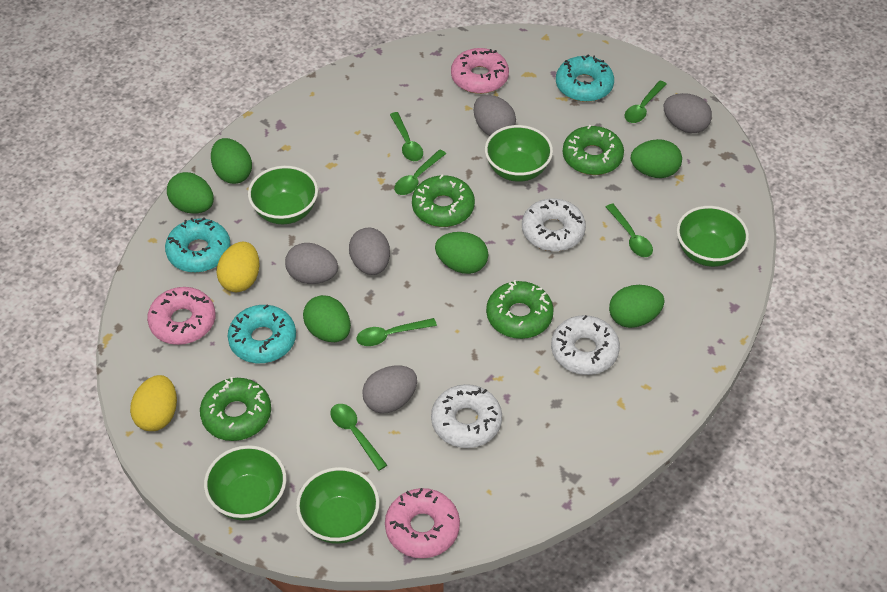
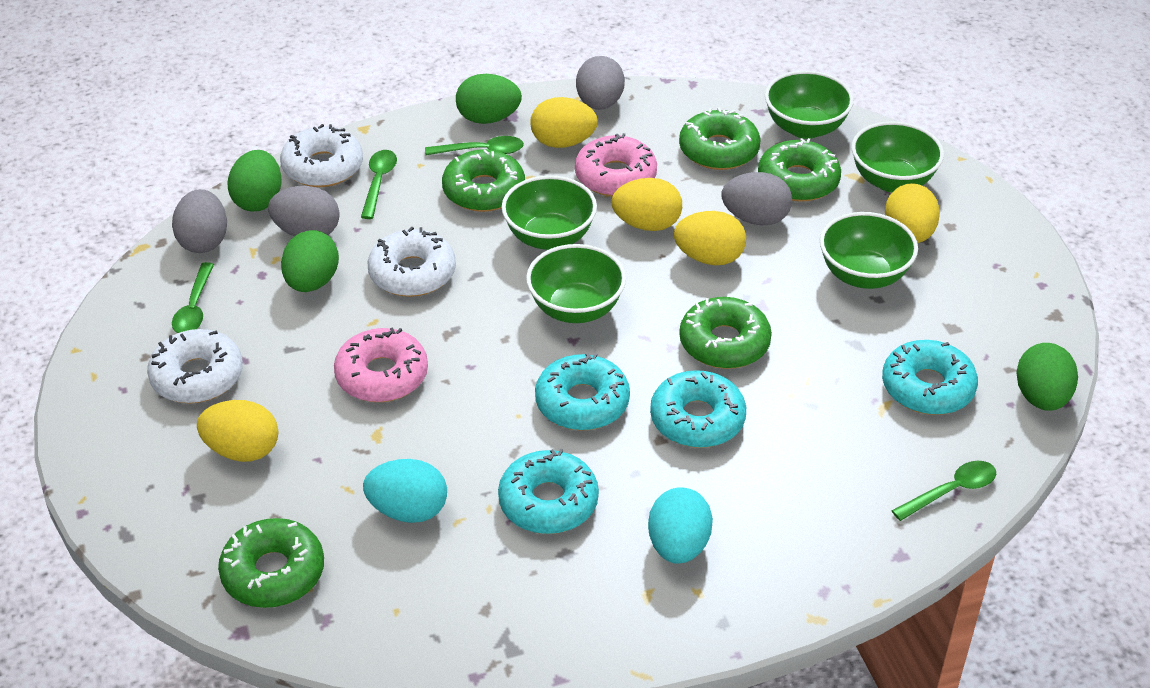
green donut: 4 -> 5
green egg: 6 -> 4
green spoon: 6 -> 4
grey egg: 5 -> 4
pink donut: 3 -> 2
turquoise donut: 3 -> 4
turquoise egg: 0 -> 2
yellow egg: 2 -> 5

